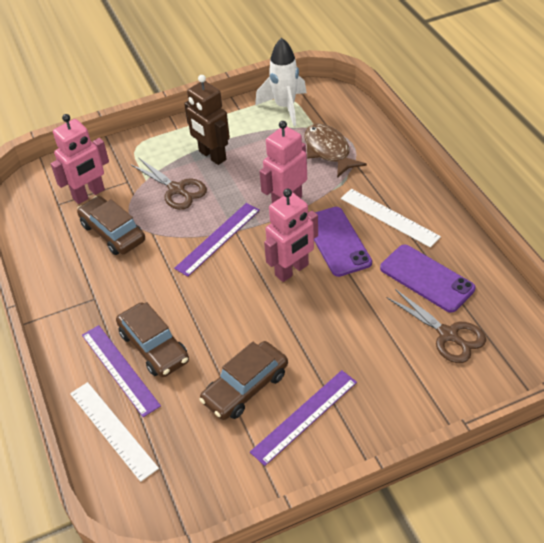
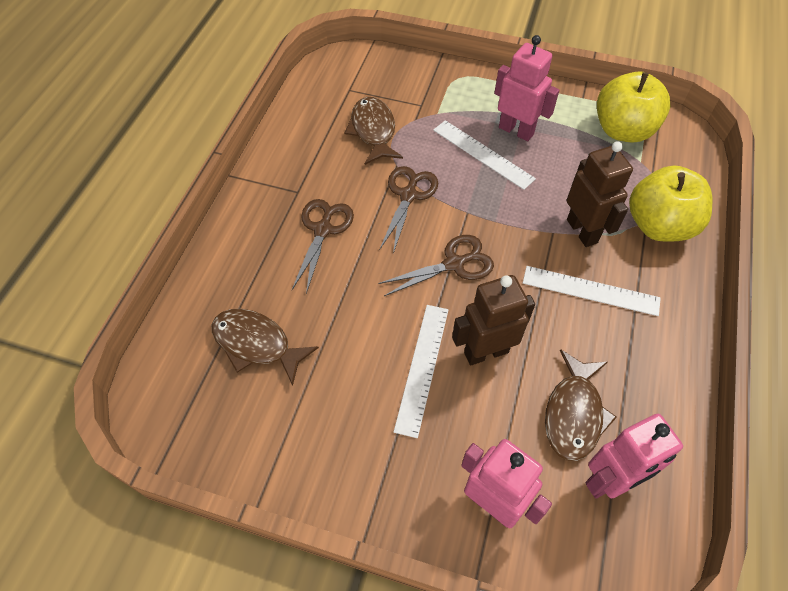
brown car: 3 -> 0
brown fish: 1 -> 3
brown robot: 1 -> 2
brown scissors: 2 -> 3
purple phone: 2 -> 0
purple ruler: 3 -> 0
white rocket: 1 -> 0
white ruler: 2 -> 3
yellow apple: 0 -> 2

